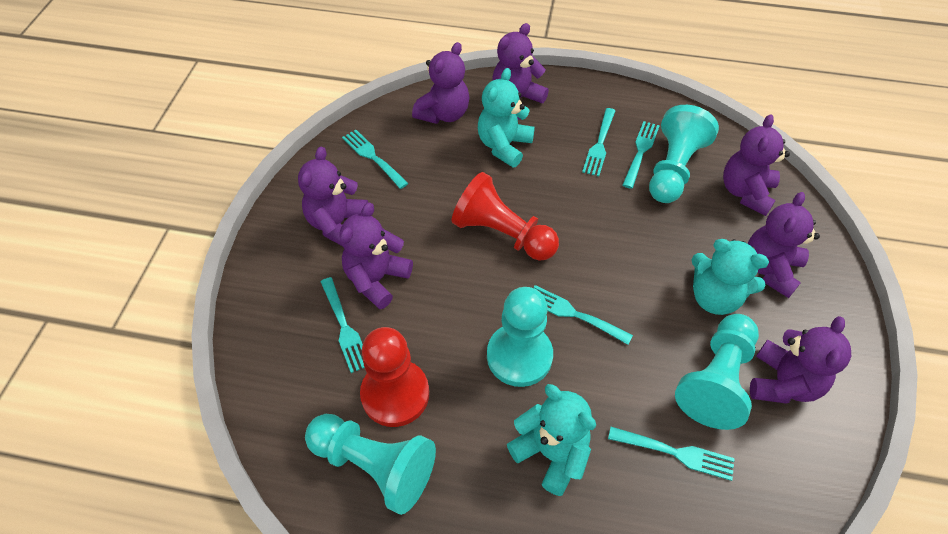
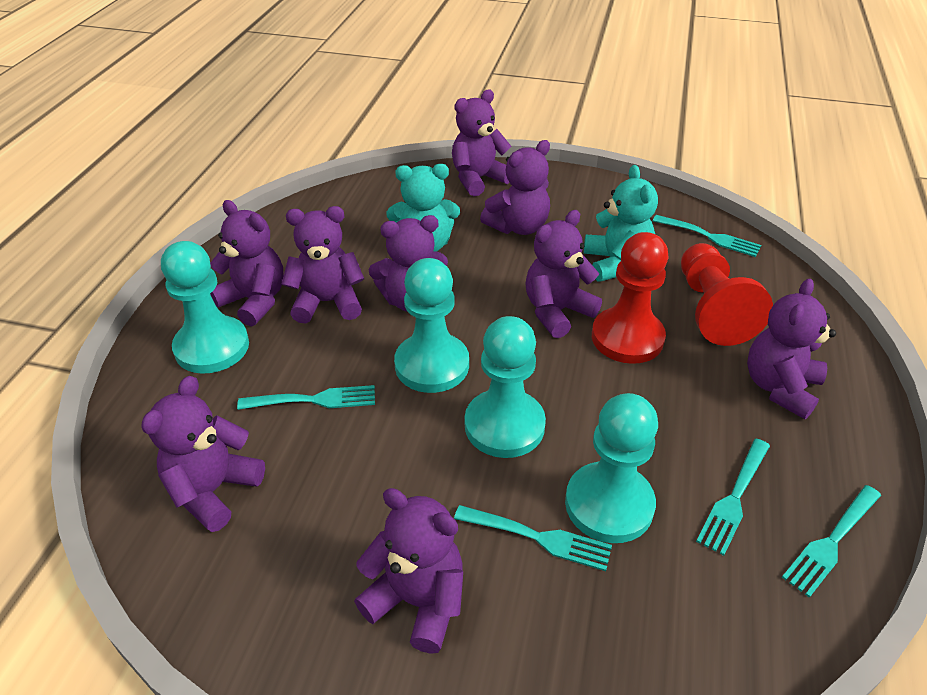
purple teddy bear: 7 -> 9
turquoise fork: 6 -> 5
turquoise teddy bear: 3 -> 2

